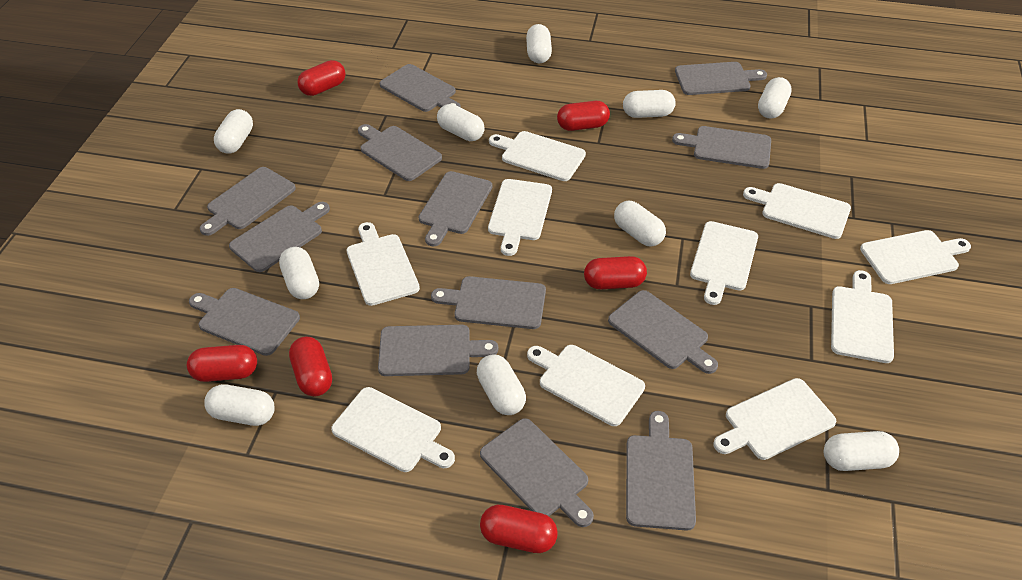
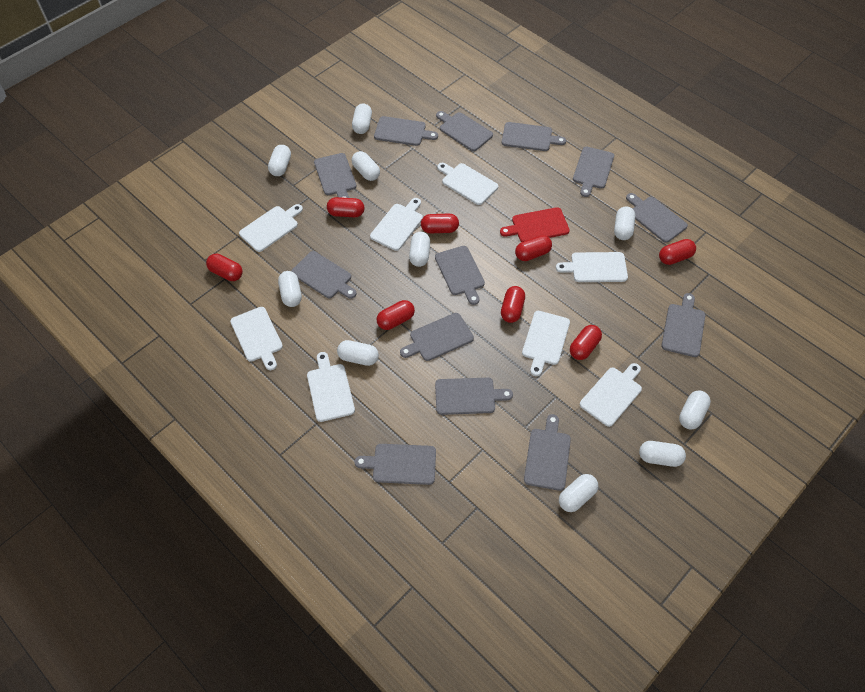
red capsule: 6 -> 8
red cutting board: 0 -> 1
white cutting board: 10 -> 8

